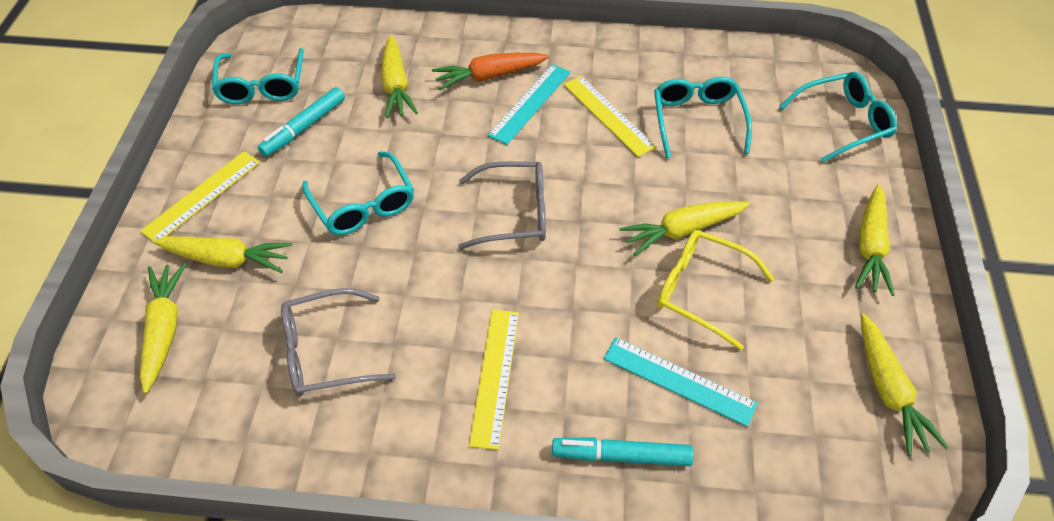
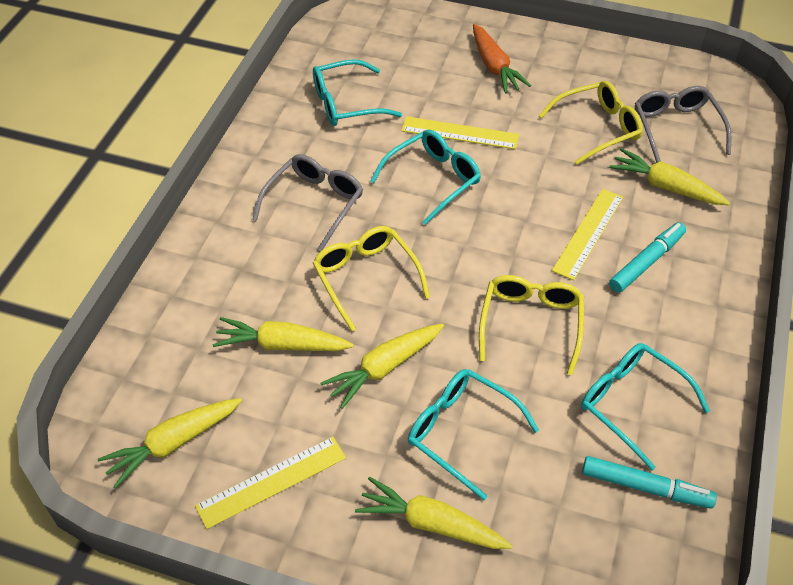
turquoise ruler: 2 -> 0
yellow carrot: 6 -> 5
yellow glasses: 1 -> 3

